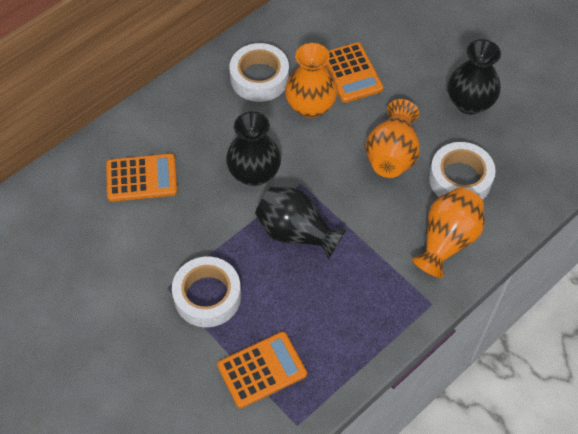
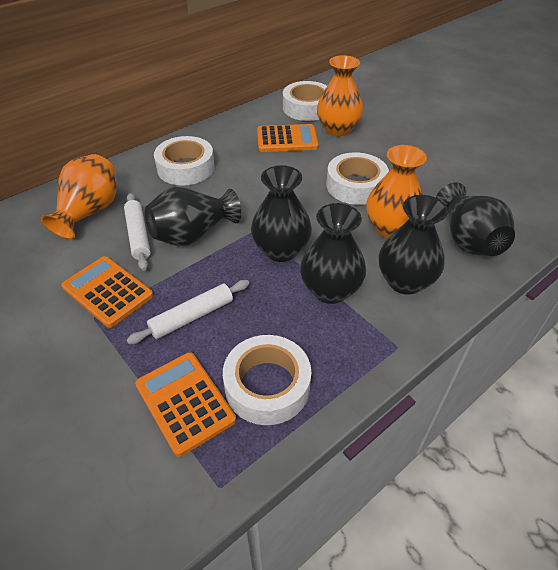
black vase: 3 -> 5
white rolling pin: 0 -> 2
white tape: 3 -> 4

